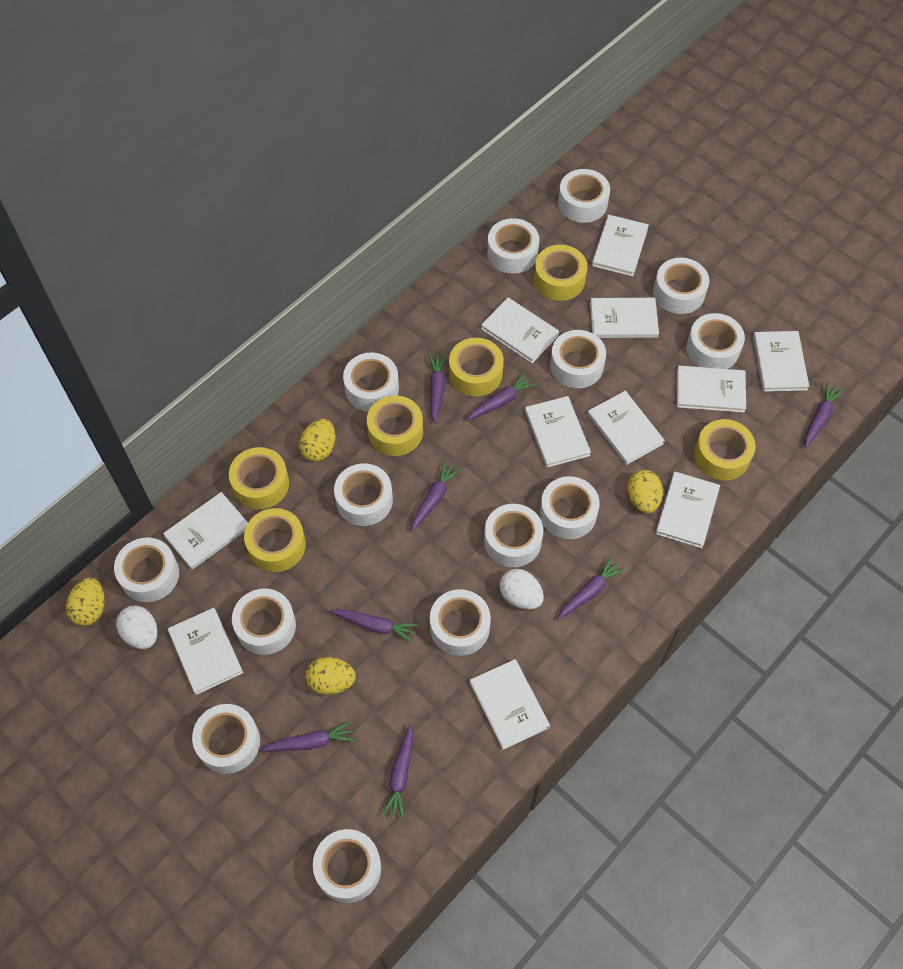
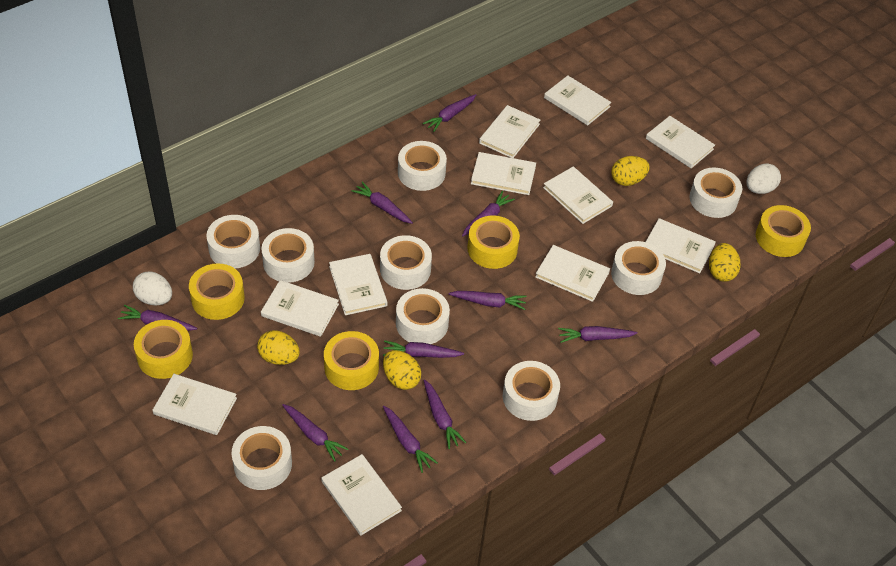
purple carrot: 8 -> 10
white tape: 14 -> 9
yellow tape: 6 -> 5

